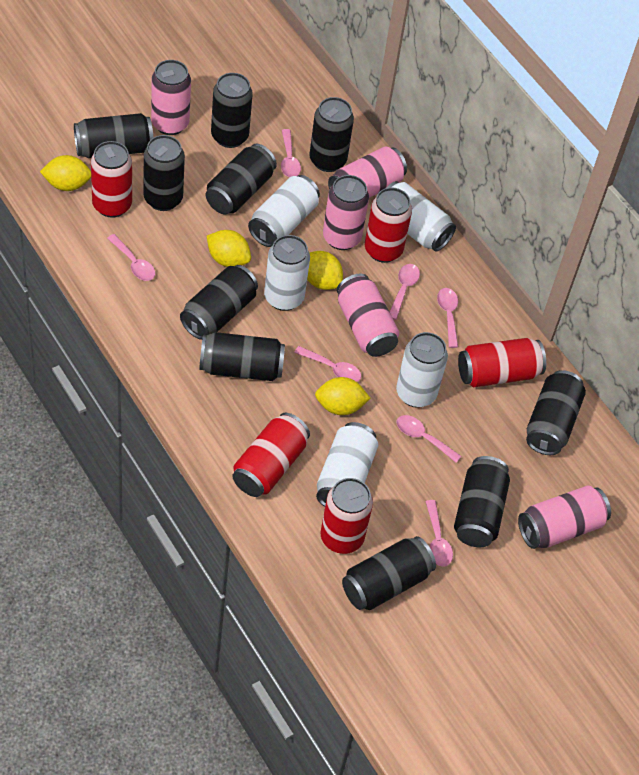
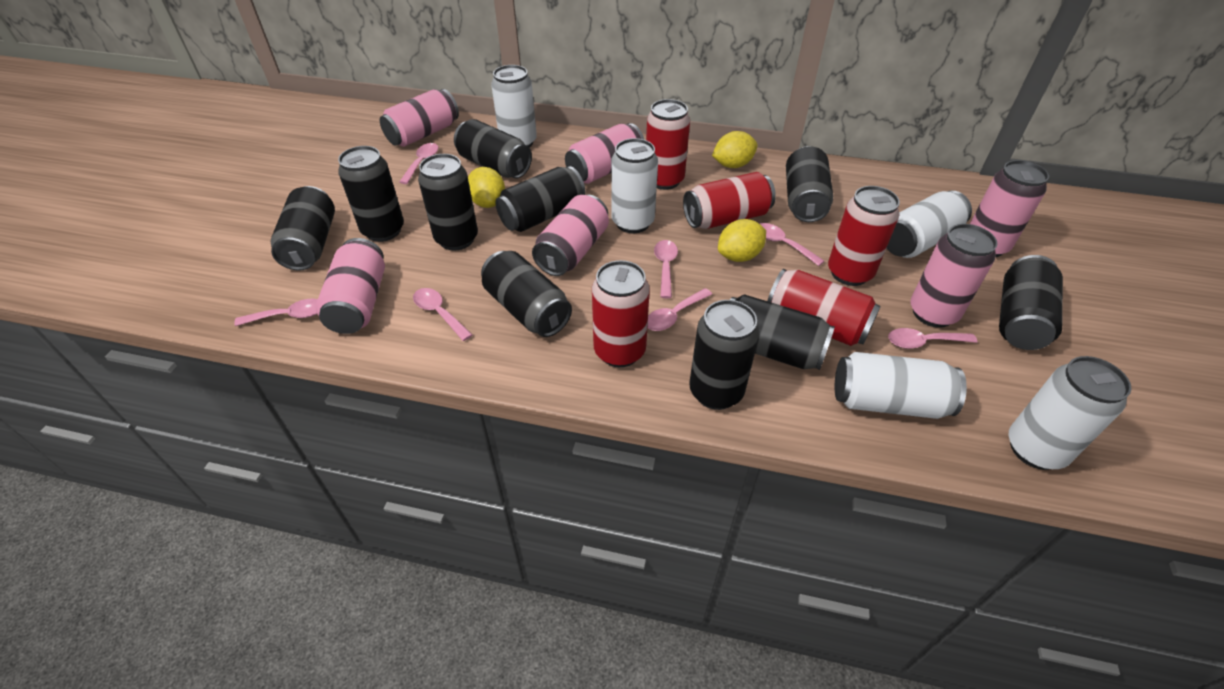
pink can: 5 -> 6
yellow lemon: 4 -> 3

